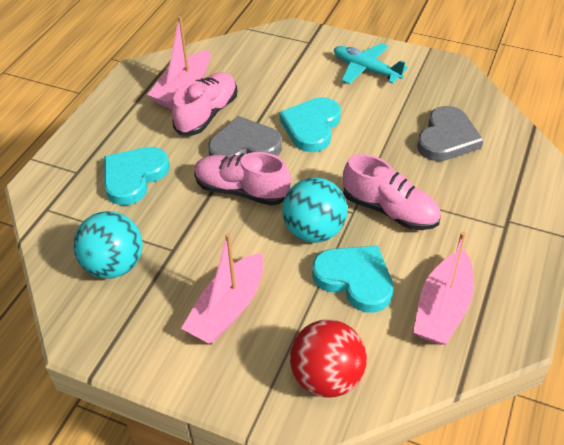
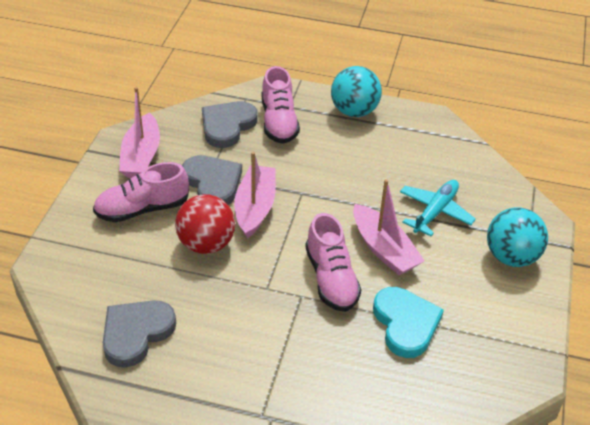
grey heart: 2 -> 3
turquoise heart: 3 -> 1

